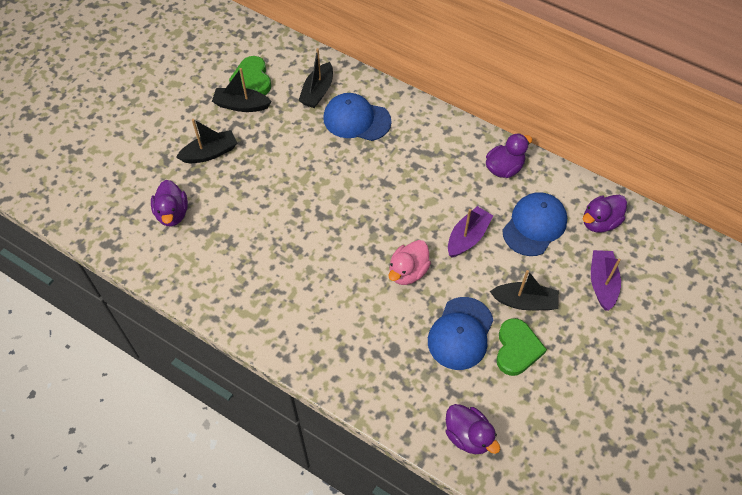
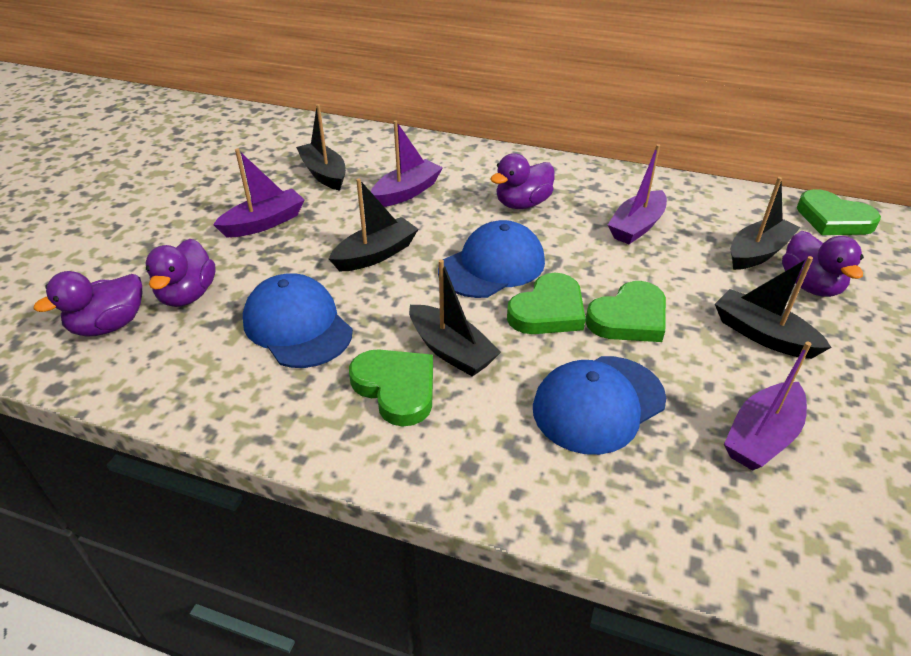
black boat: 4 -> 5
green heart: 2 -> 4
pink duck: 1 -> 0
purple boat: 2 -> 4

